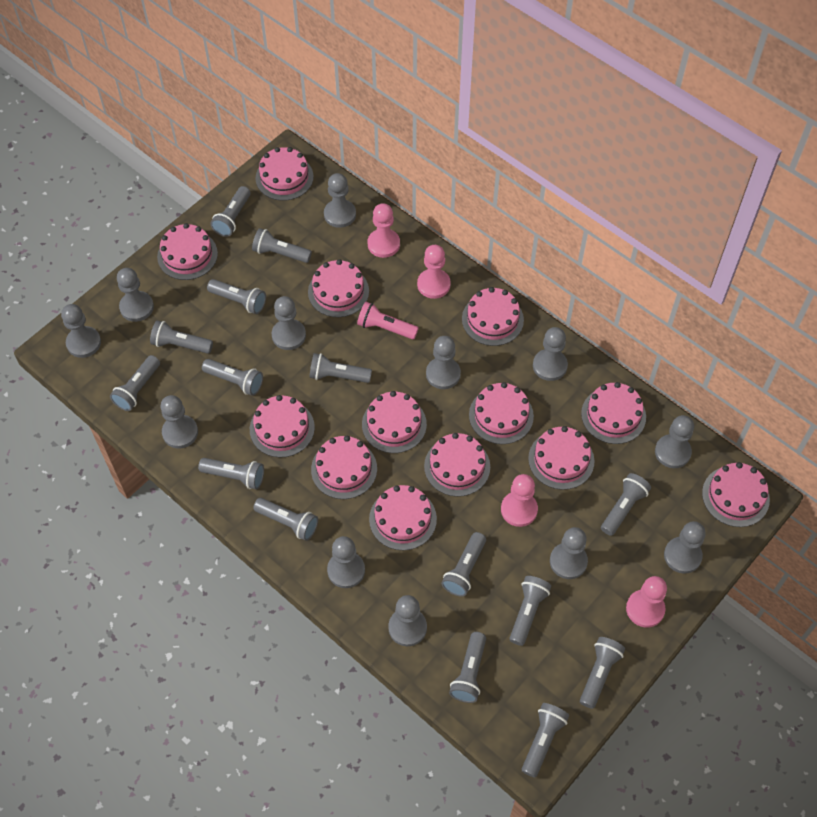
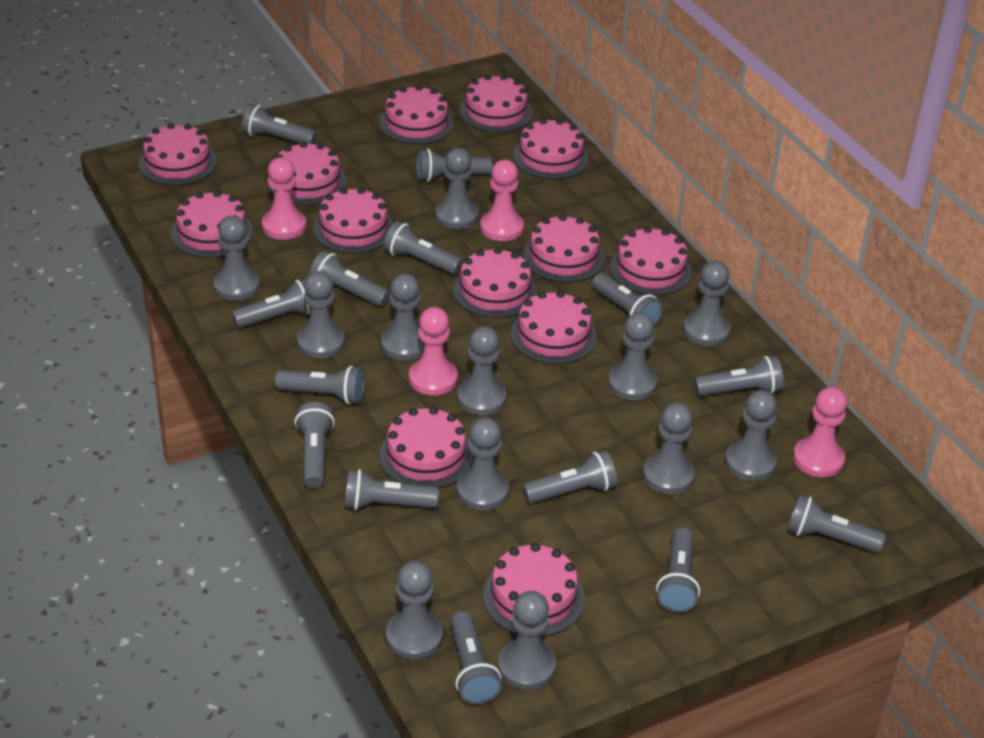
grey flashlight: 15 -> 14
pink flashlight: 1 -> 0

